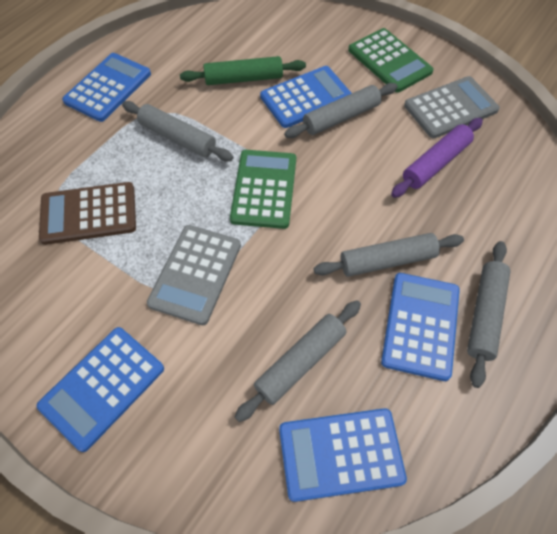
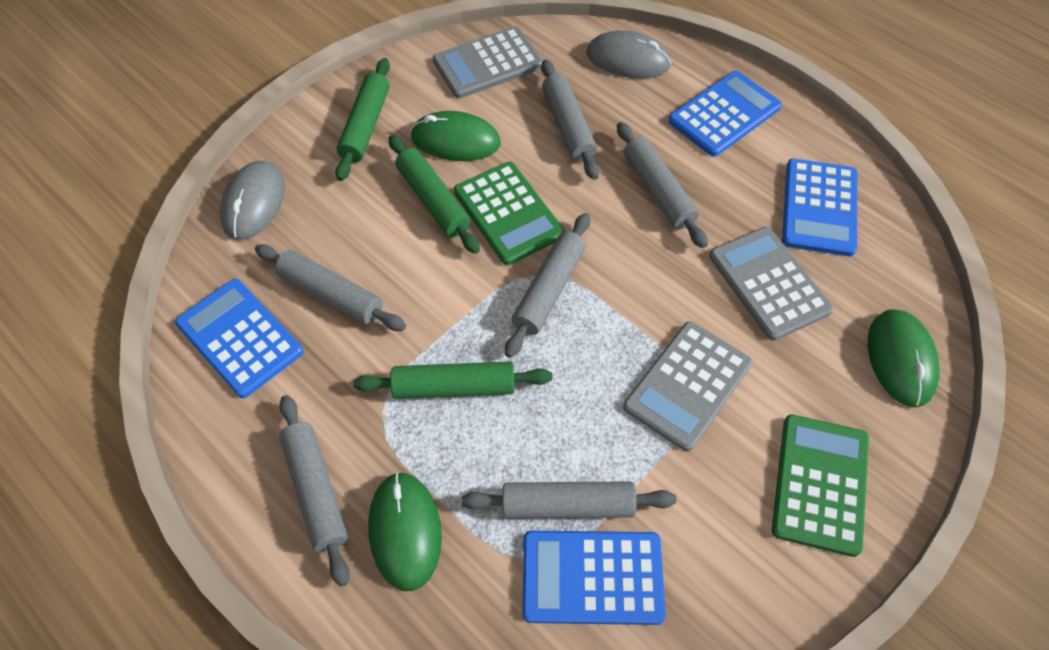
blue calculator: 5 -> 4
brown calculator: 1 -> 0
green mouse: 0 -> 3
green rolling pin: 1 -> 3
grey calculator: 2 -> 3
grey mouse: 0 -> 2
grey rolling pin: 5 -> 6
purple rolling pin: 1 -> 0

